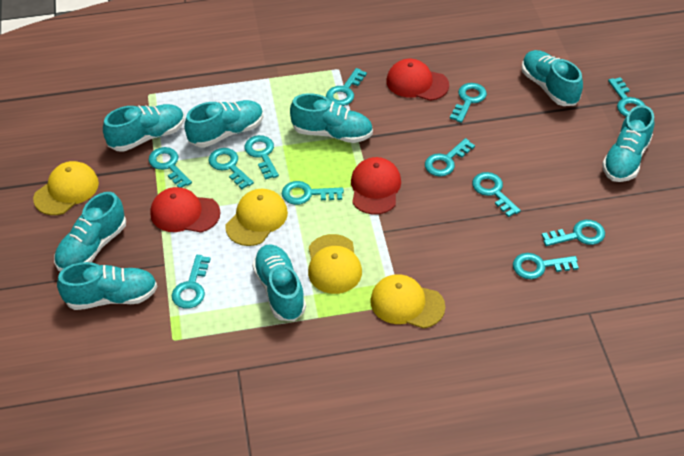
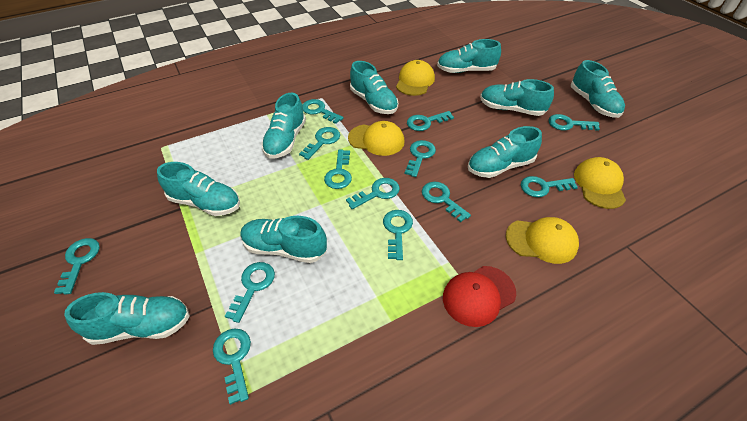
red cap: 3 -> 1
turquoise key: 12 -> 13
turquoise shoe: 8 -> 9

